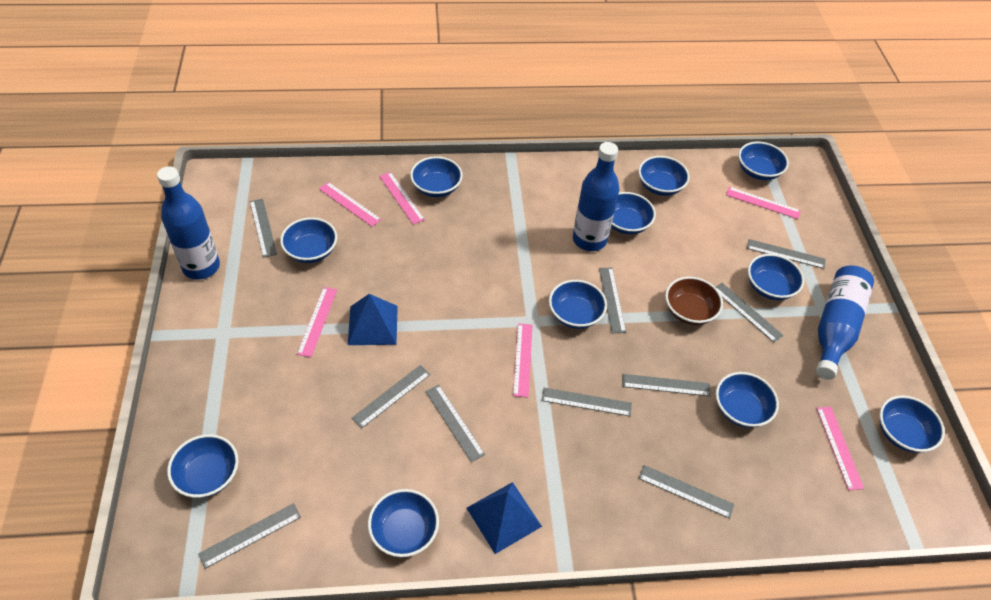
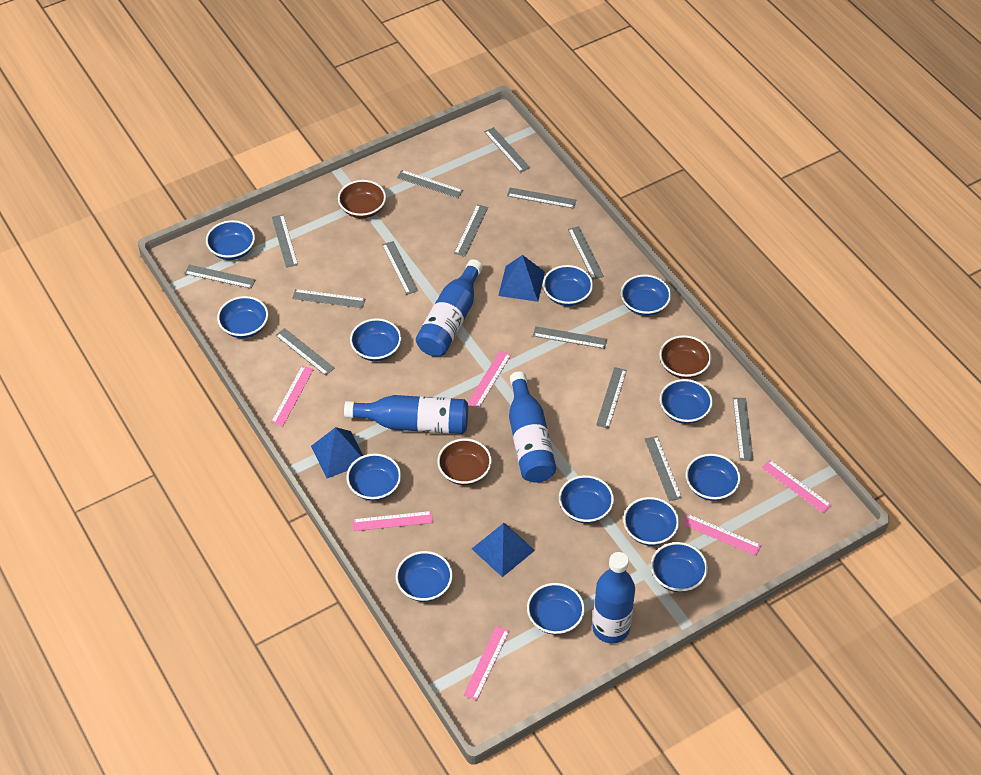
blue bottle: 3 -> 4
blue bowl: 11 -> 13
blue pyramid: 2 -> 3
brown bowl: 1 -> 3
grey ruler: 10 -> 14

